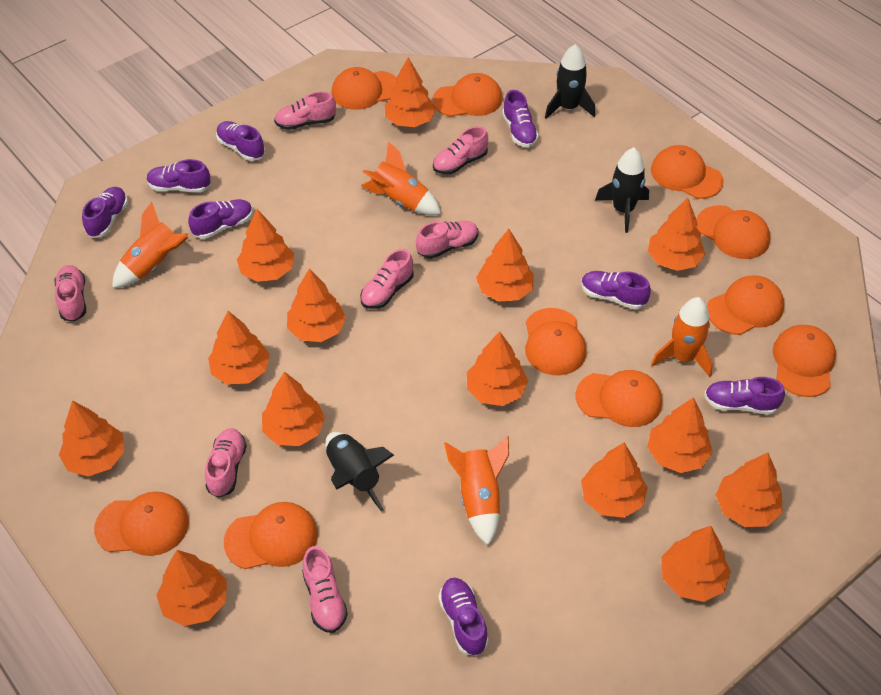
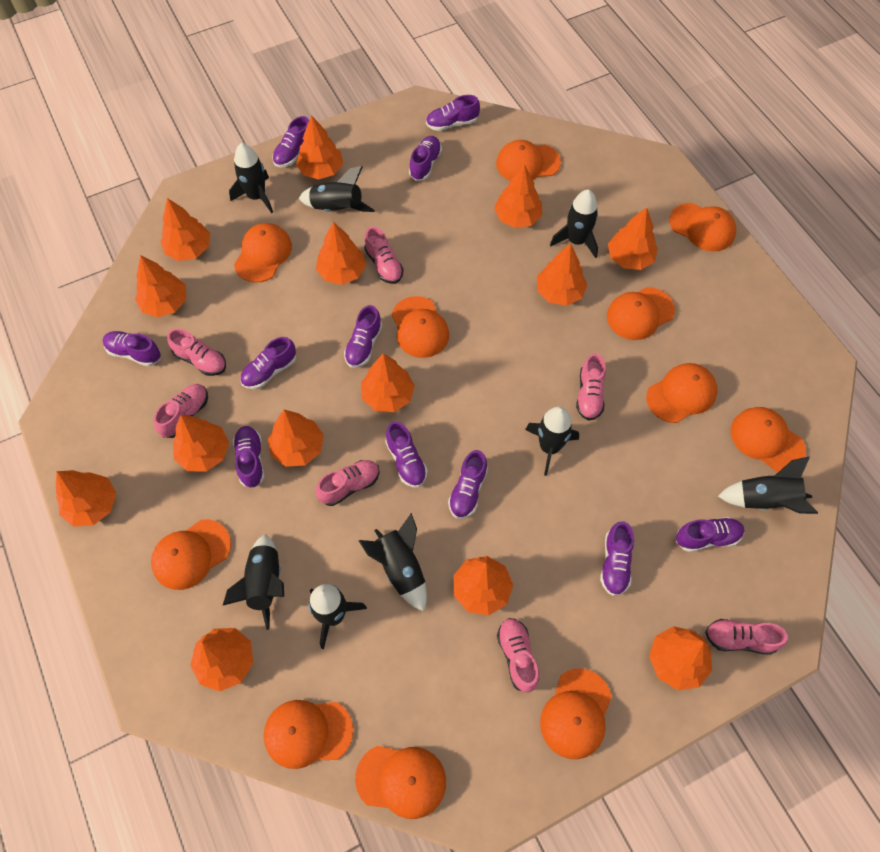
black rocket: 3 -> 8
orange cap: 10 -> 11
orange rocket: 4 -> 0
purple shoe: 8 -> 11

